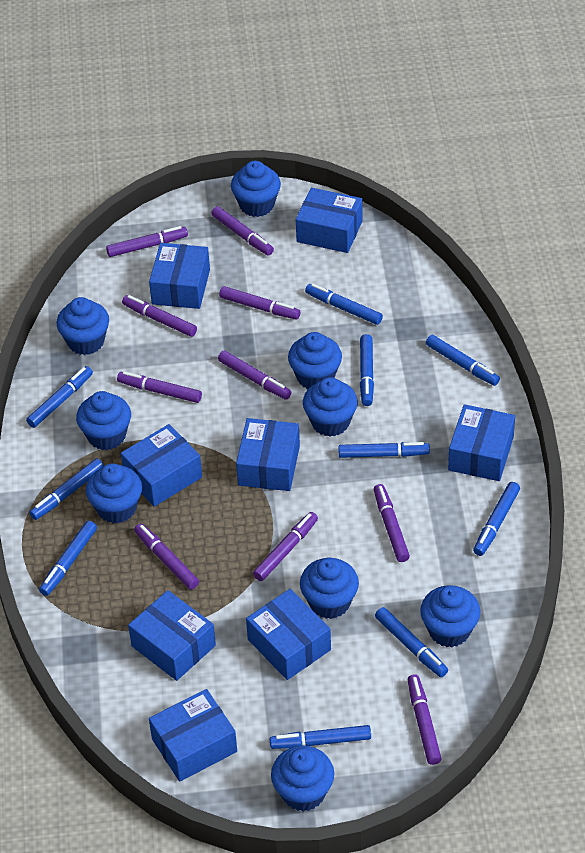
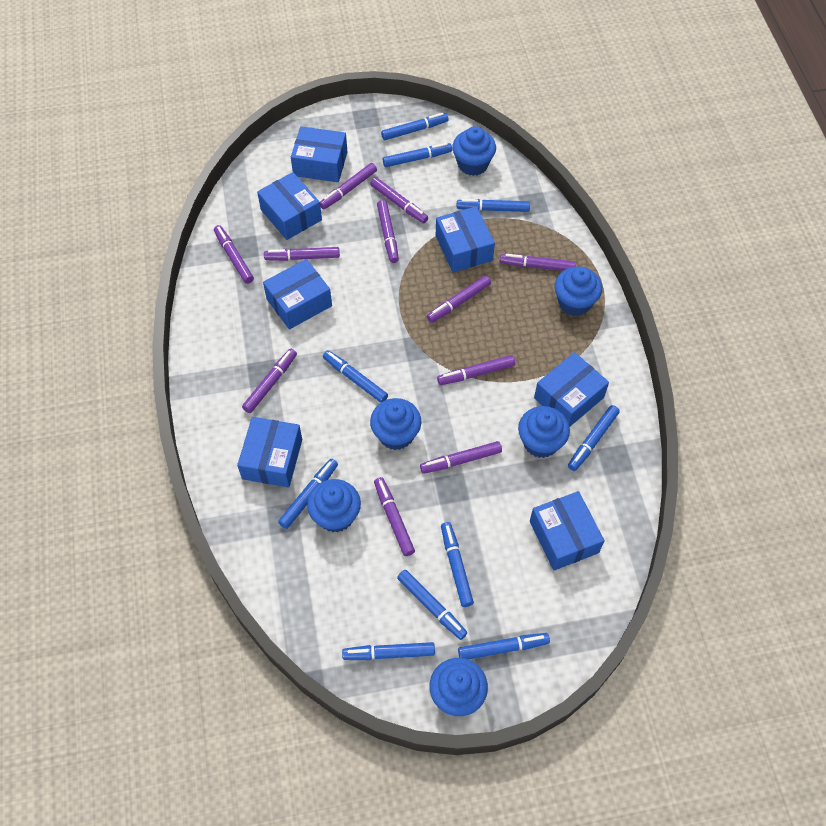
blue box: 8 -> 7
blue cupcake: 9 -> 6
purple marker: 10 -> 11

